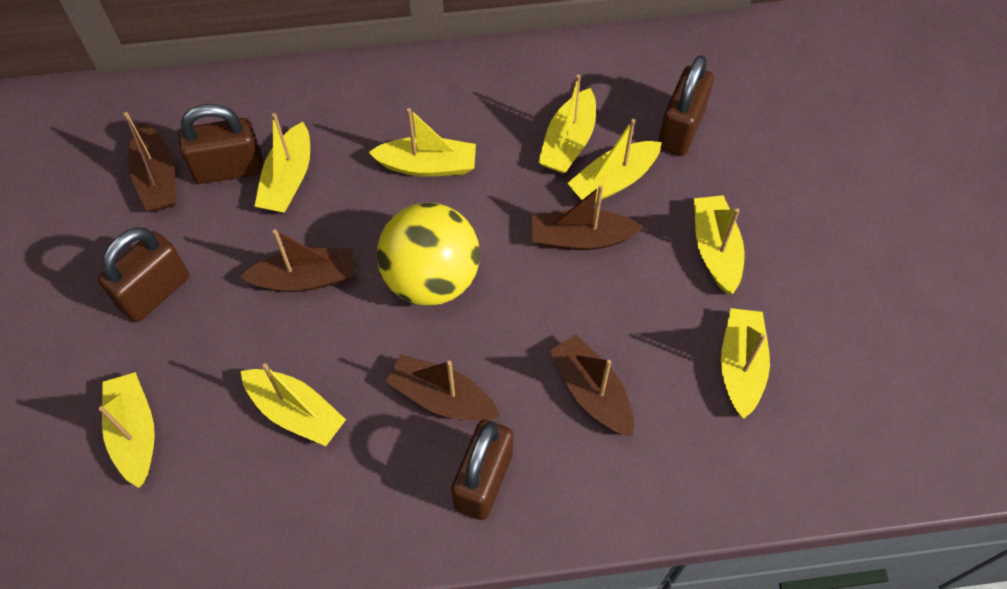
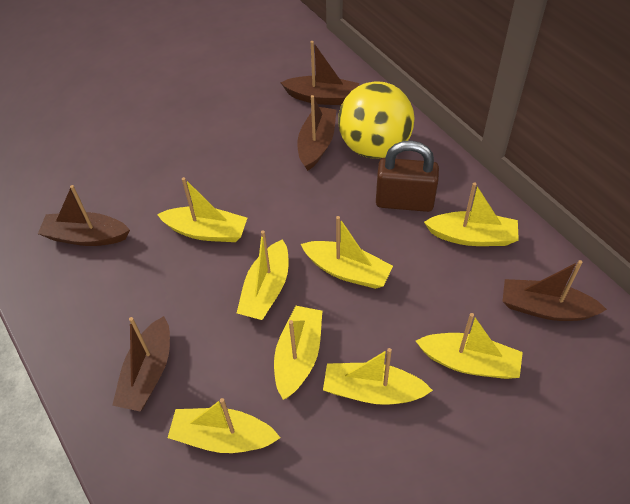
brown padlock: 4 -> 1

